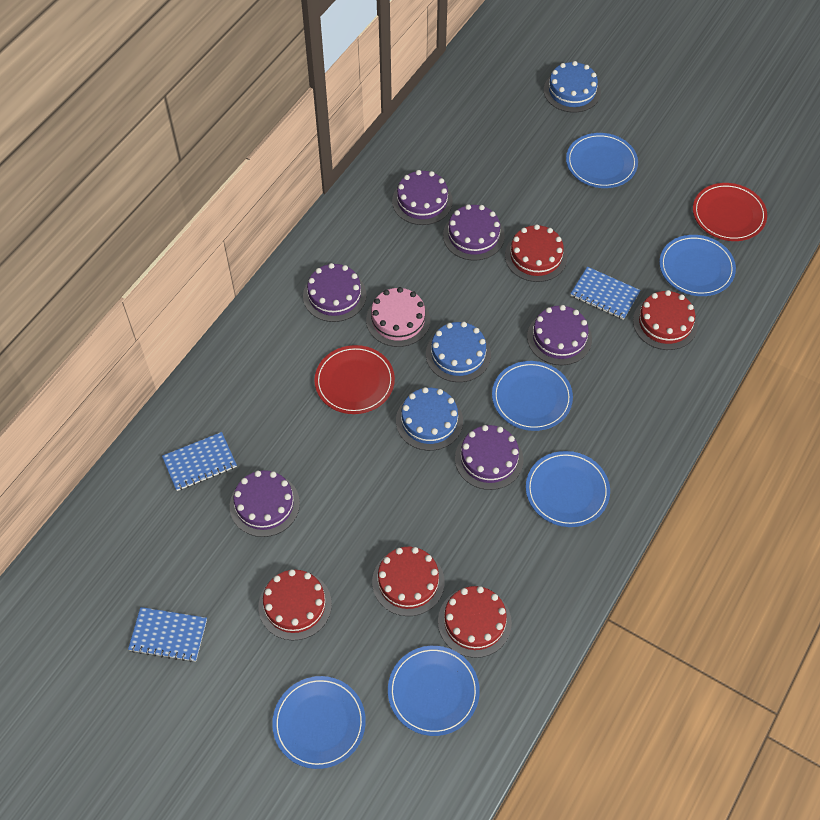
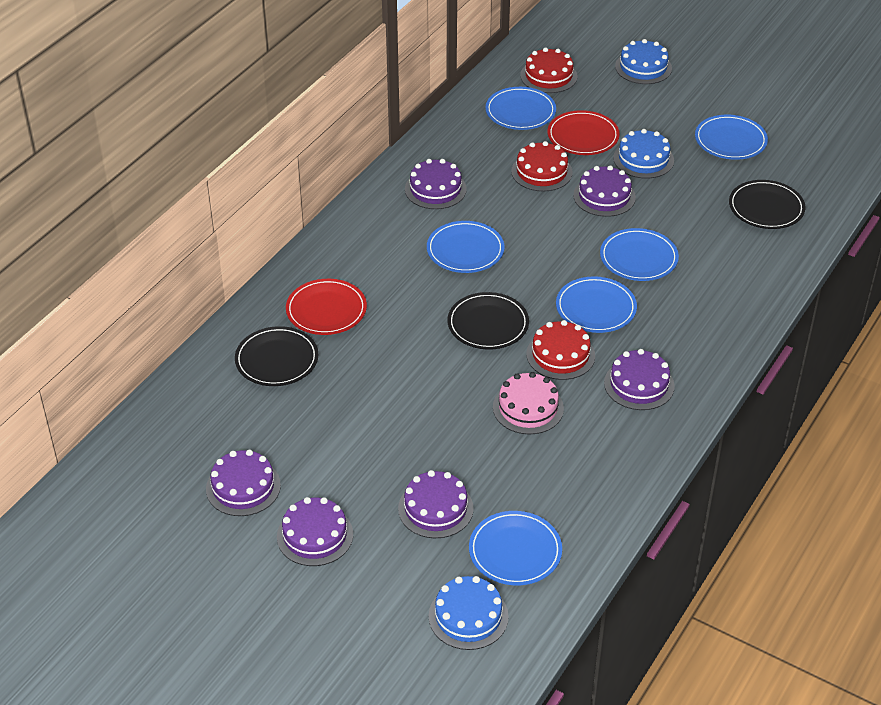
black plate: 0 -> 3
blue notebook: 3 -> 0
red cake: 5 -> 3

